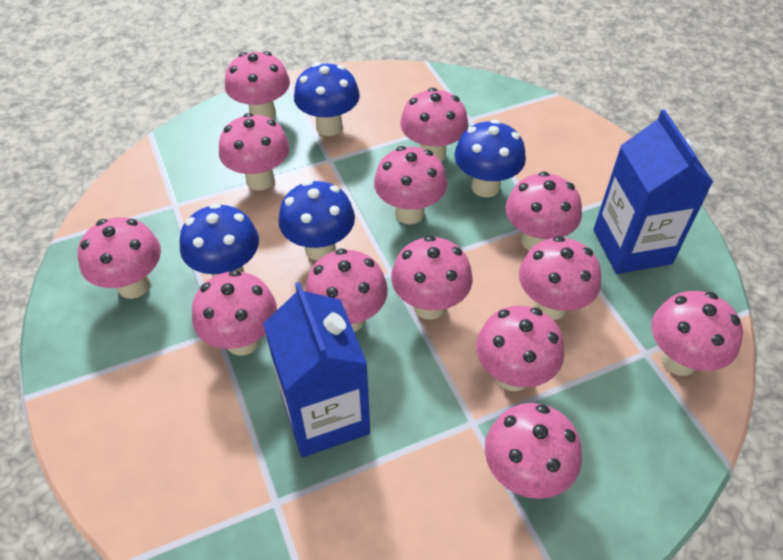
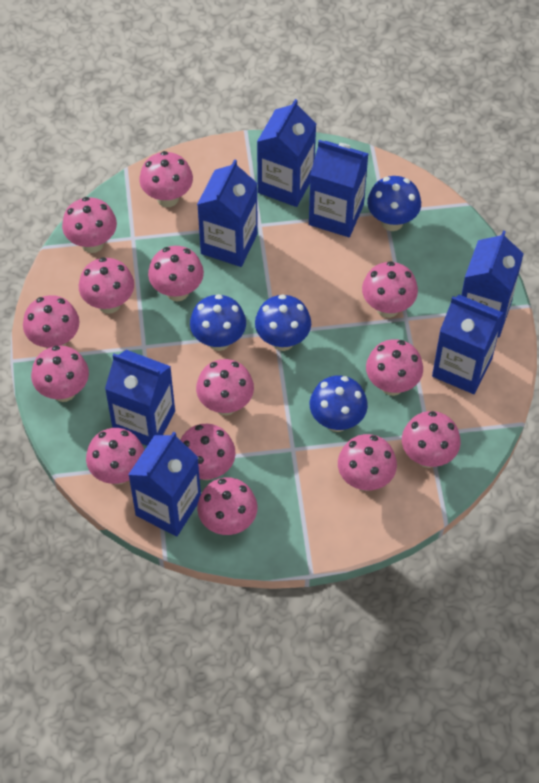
blue carton: 2 -> 7
pink mushroom: 13 -> 14

